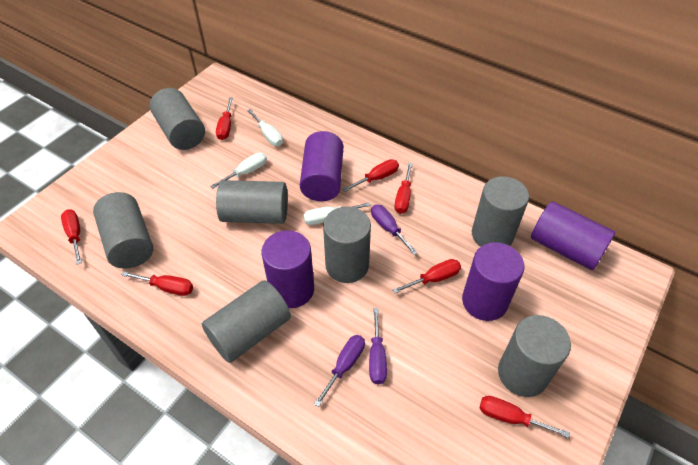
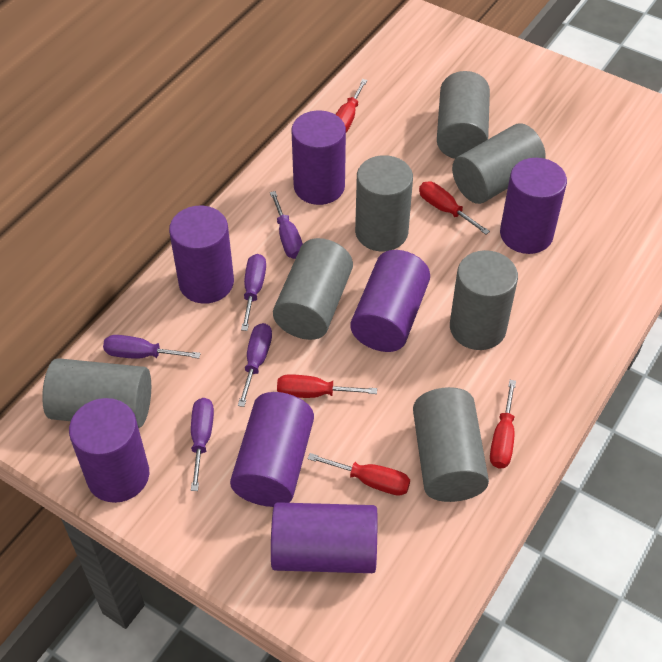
purple cylinder: 4 -> 7
purple screwdriver: 3 -> 5
red screwdriver: 7 -> 5
white screwdriver: 3 -> 0

